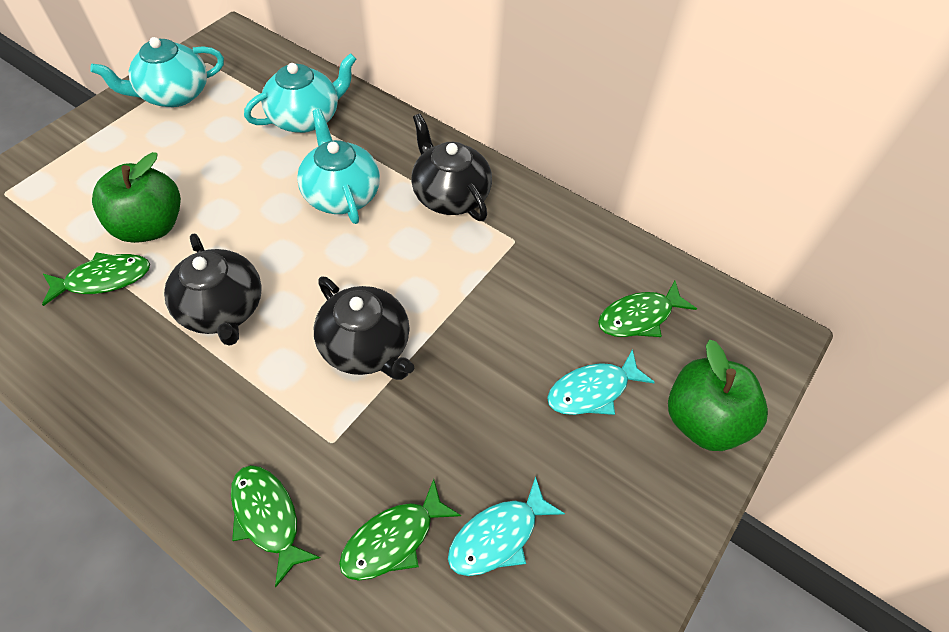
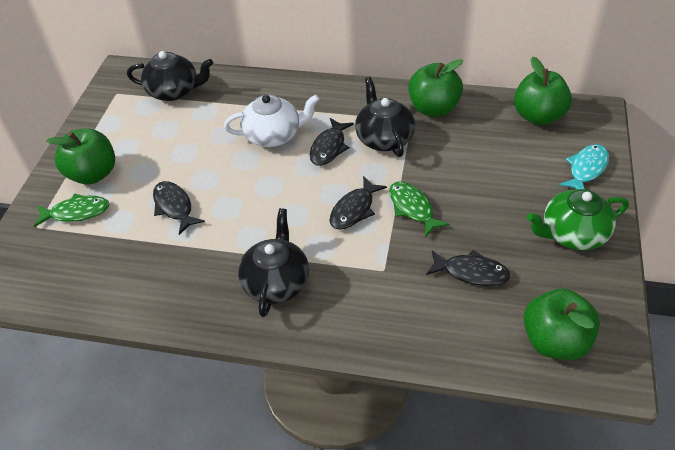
black fish: 0 -> 4
green apple: 2 -> 4
green fish: 4 -> 2
green teapot: 0 -> 1
turquoise fish: 2 -> 1
turquoise teapot: 3 -> 0
white teapot: 0 -> 1

